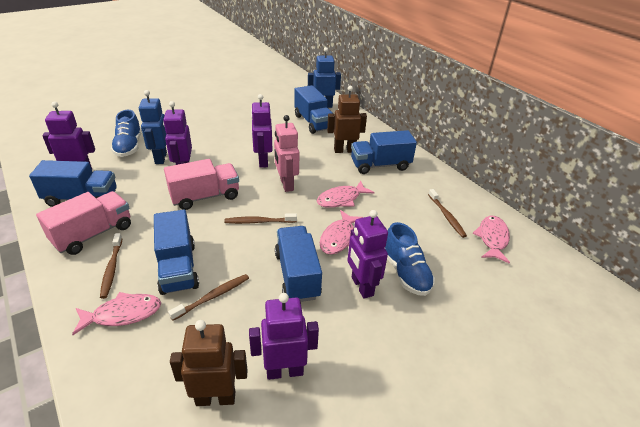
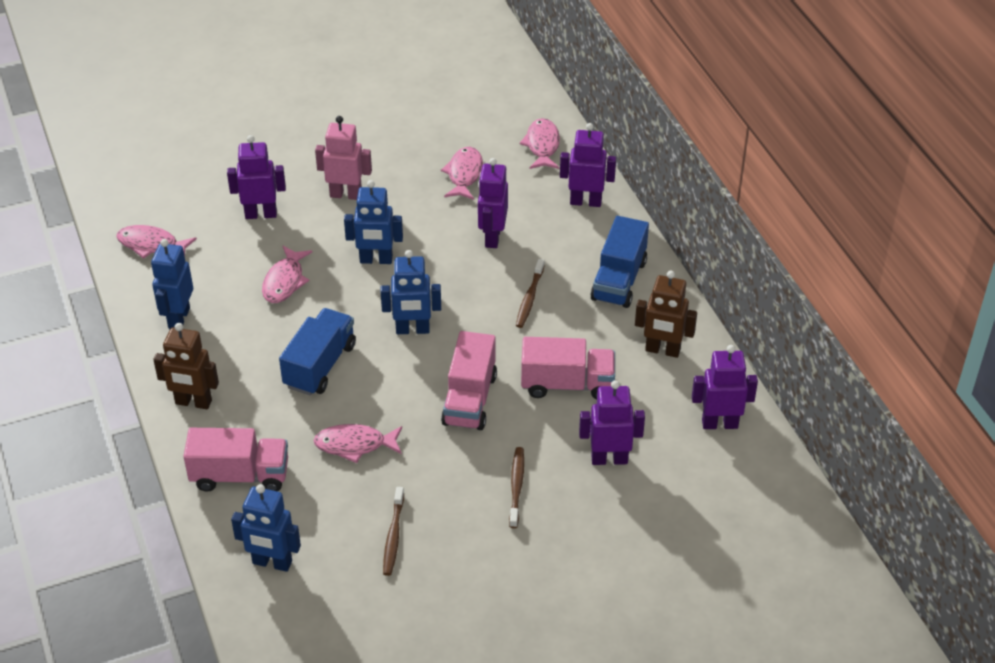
blue robot: 2 -> 4
blue shoe: 2 -> 0
blue truck: 5 -> 2
brown toothbrush: 4 -> 3
pink fish: 4 -> 5
pink truck: 2 -> 3

